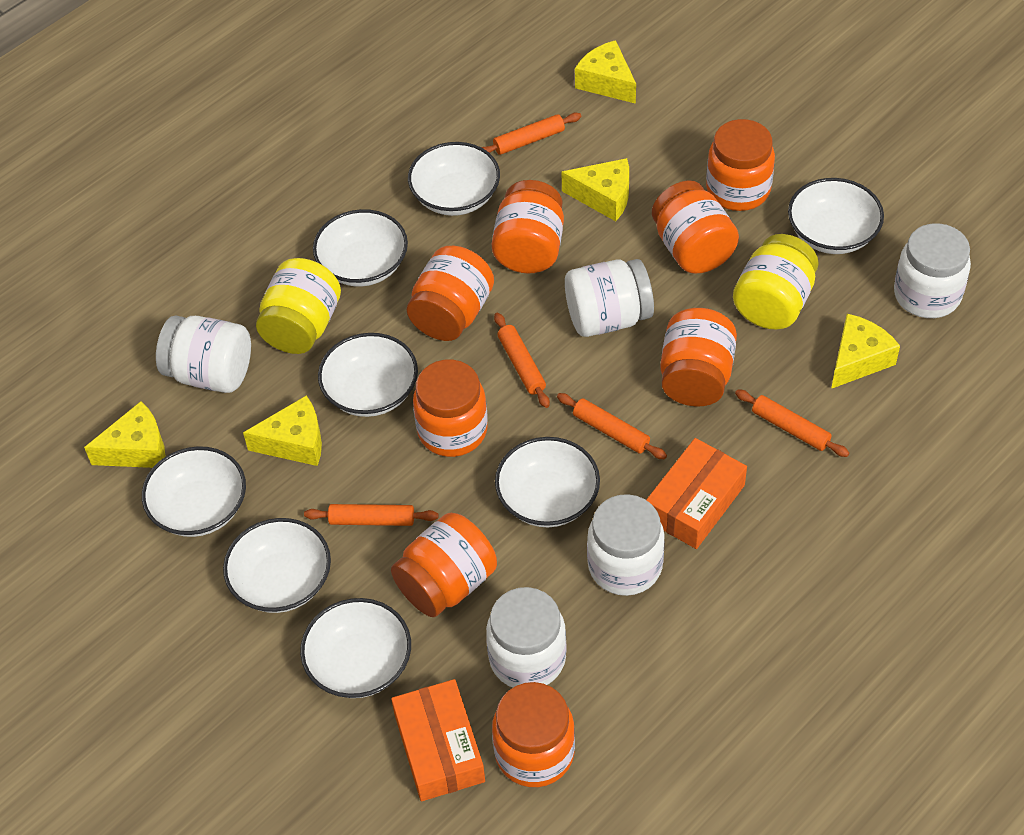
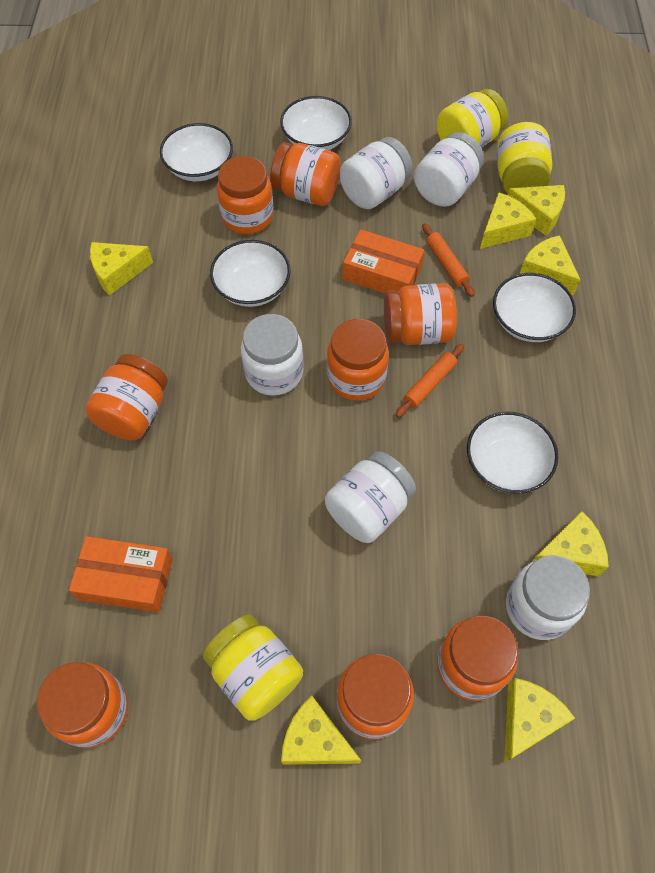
orange rolling pin: 5 -> 2
white bowl: 8 -> 5
yellow cheese: 5 -> 7
yellow jar: 2 -> 3

